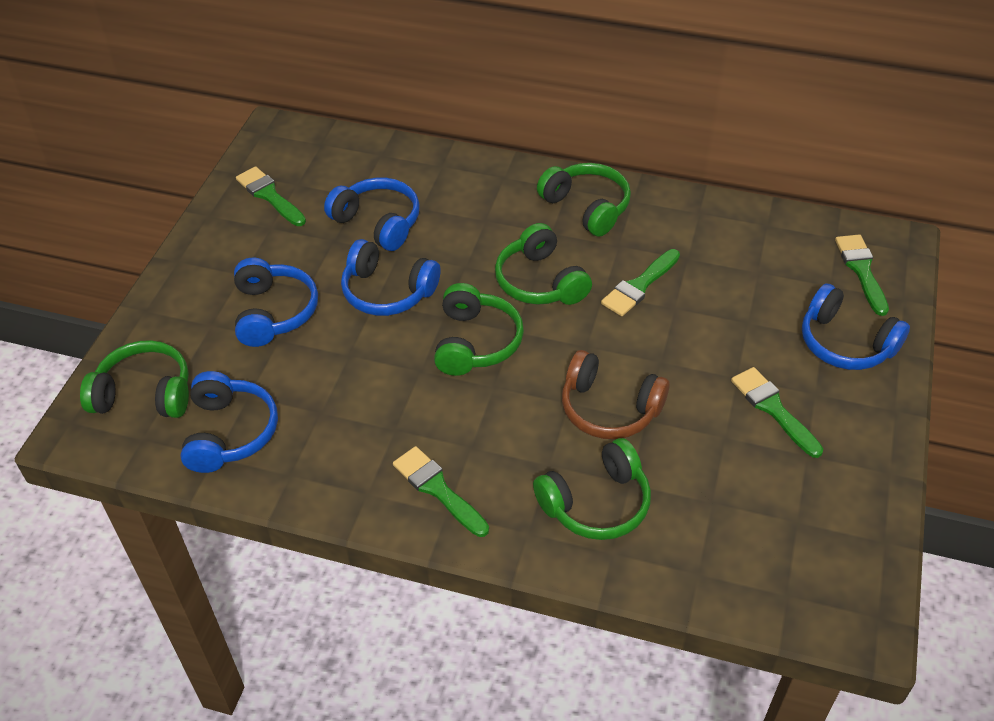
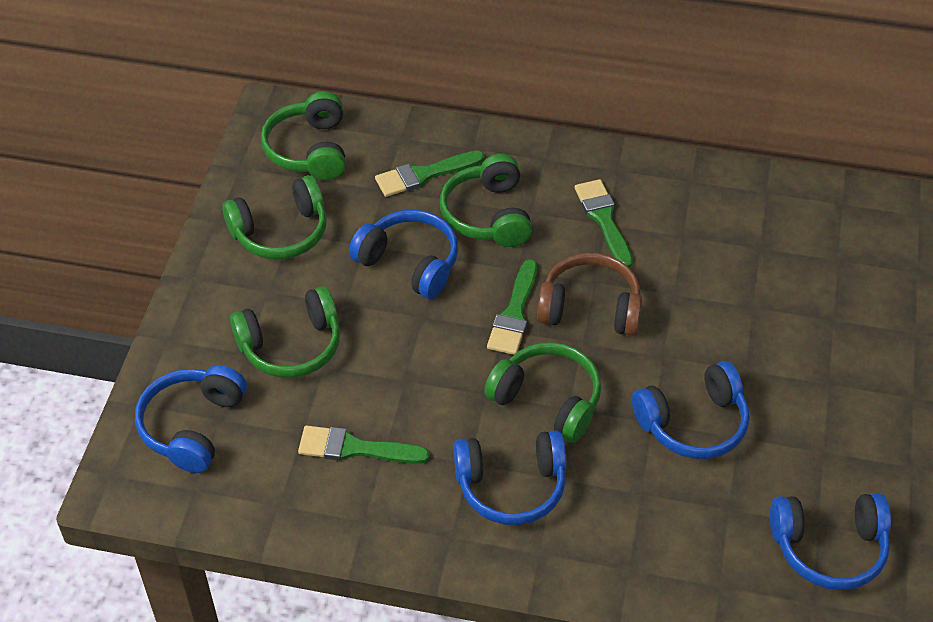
green brush: 5 -> 4

